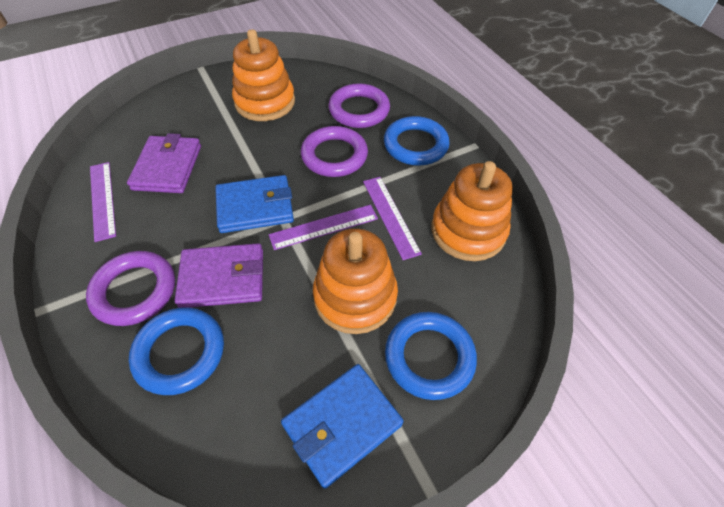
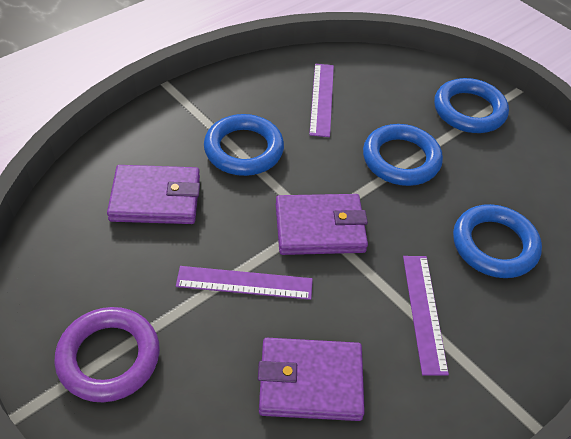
blue ring: 3 -> 4
blue wallet: 2 -> 0
orange stacking toy: 3 -> 0
purple ring: 3 -> 1
purple wallet: 2 -> 3

